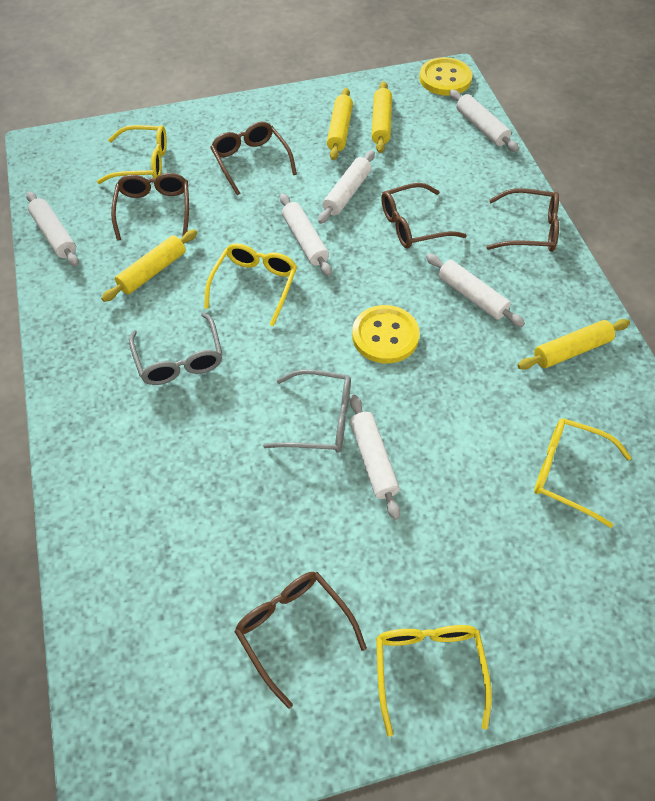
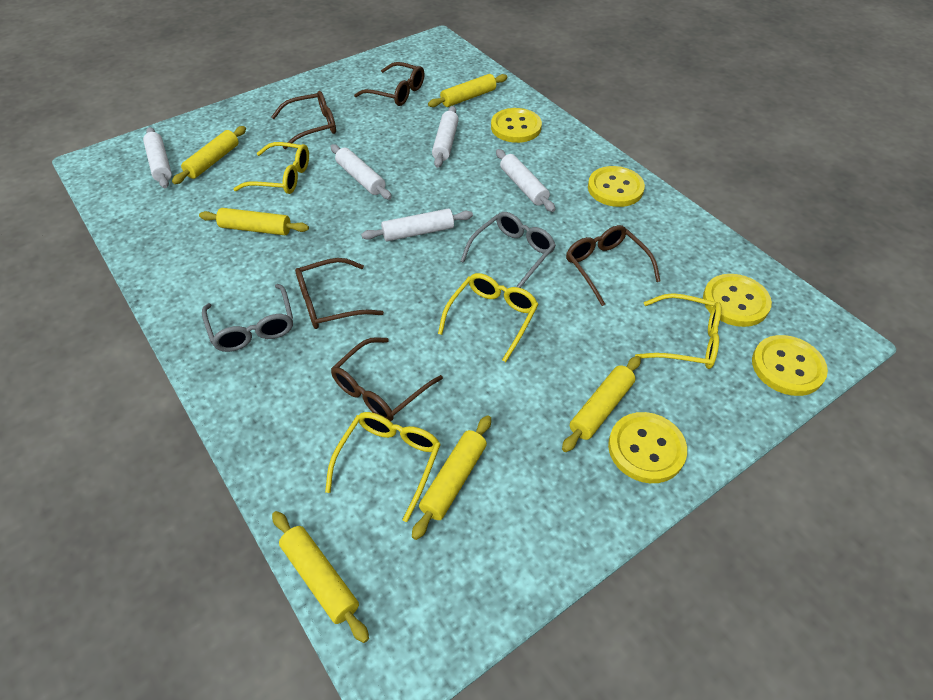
white rolling pin: 6 -> 5
yellow button: 2 -> 5
yellow rolling pin: 4 -> 6

